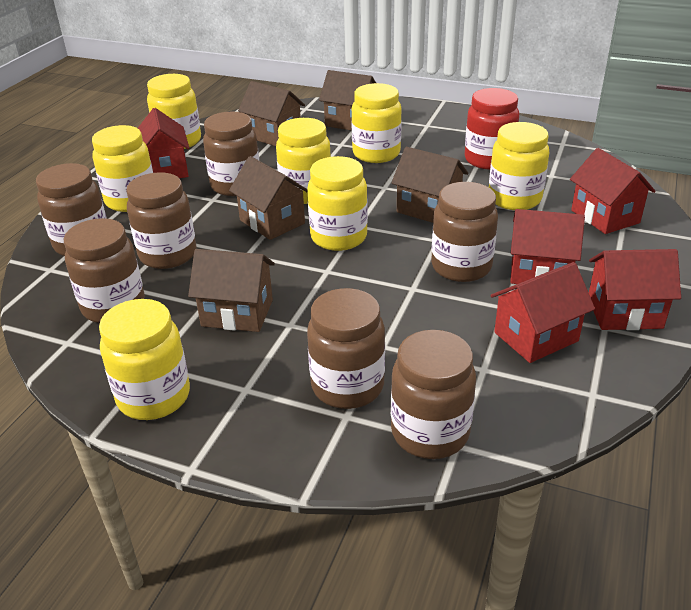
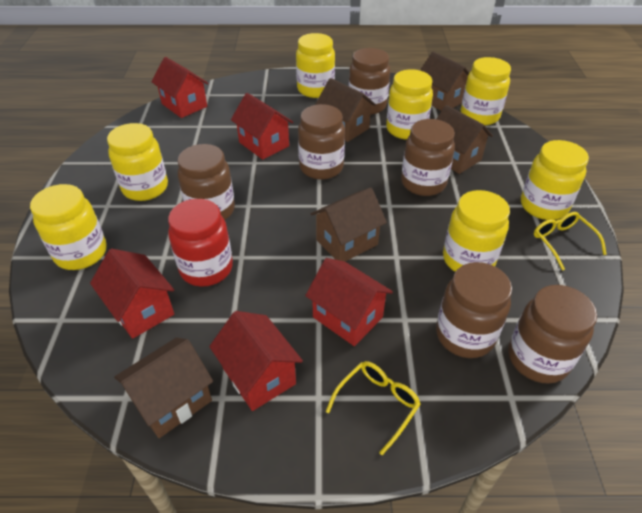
brown jar: 7 -> 6
yellow glasses: 0 -> 2

